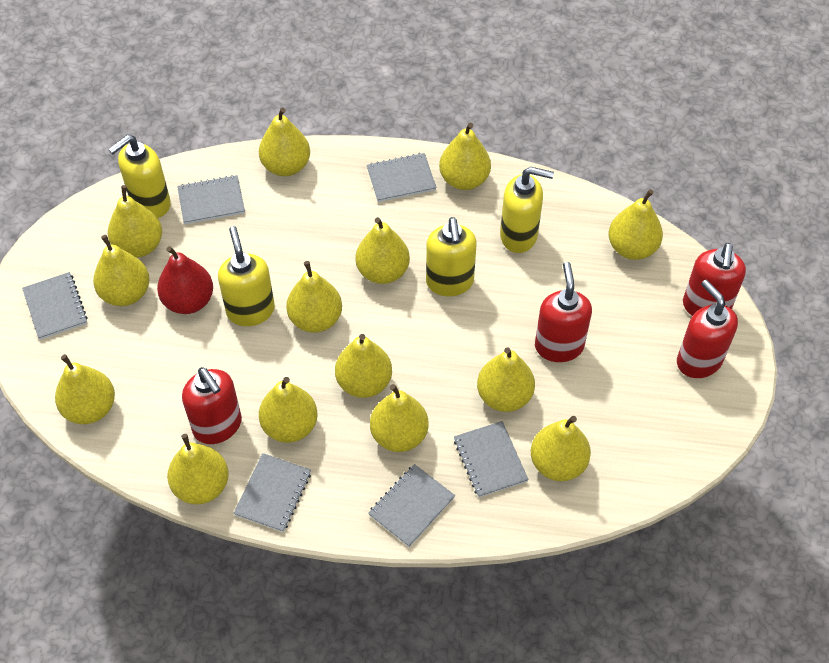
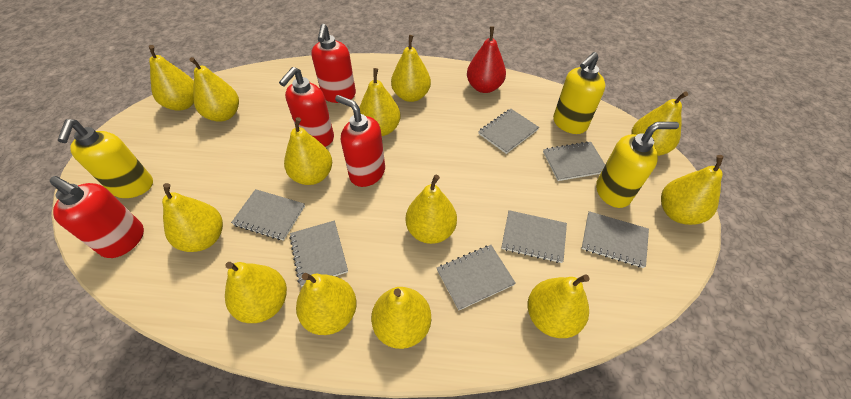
grey notebook: 6 -> 7
yellow pear: 14 -> 13
yellow soap dispenser: 4 -> 3

